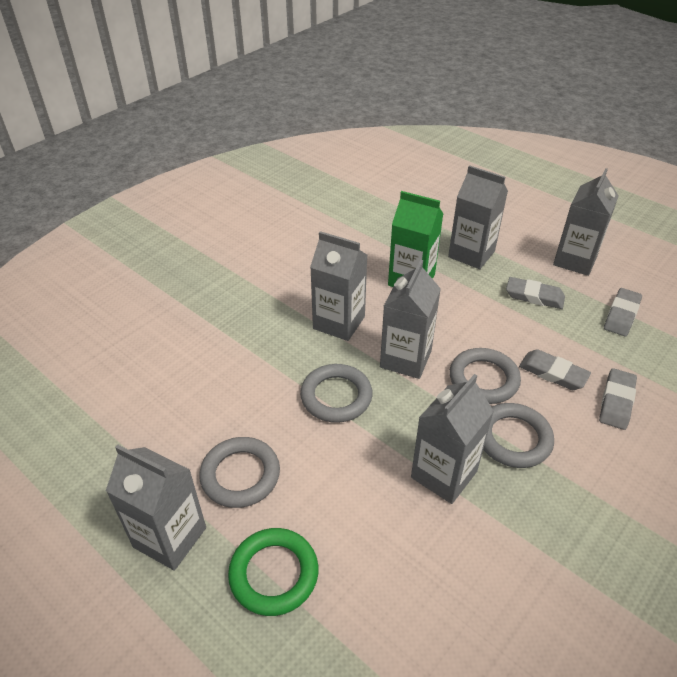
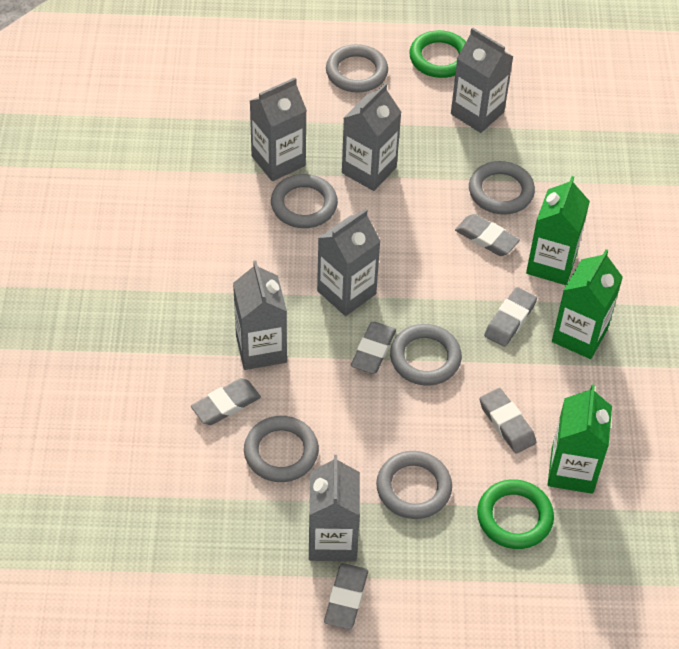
green carton: 1 -> 3
green ring: 1 -> 2
grey eraser: 4 -> 6
grey ring: 4 -> 6

